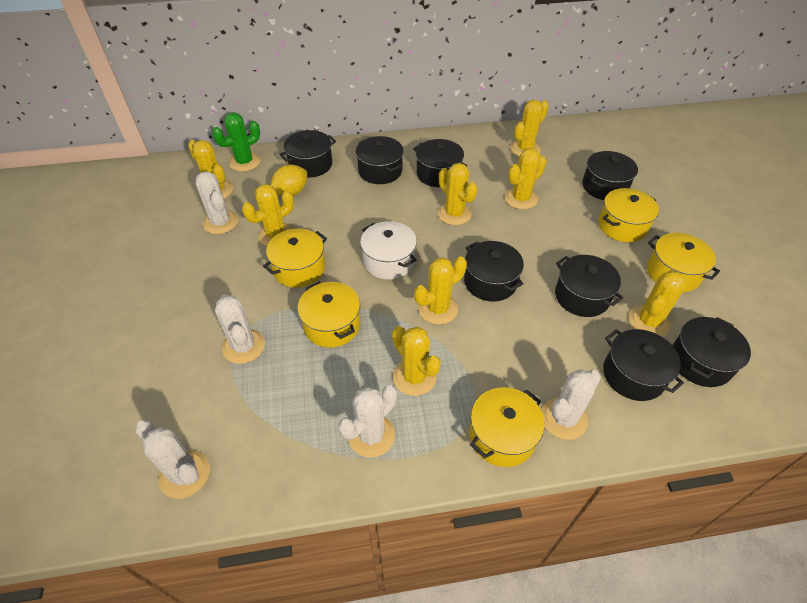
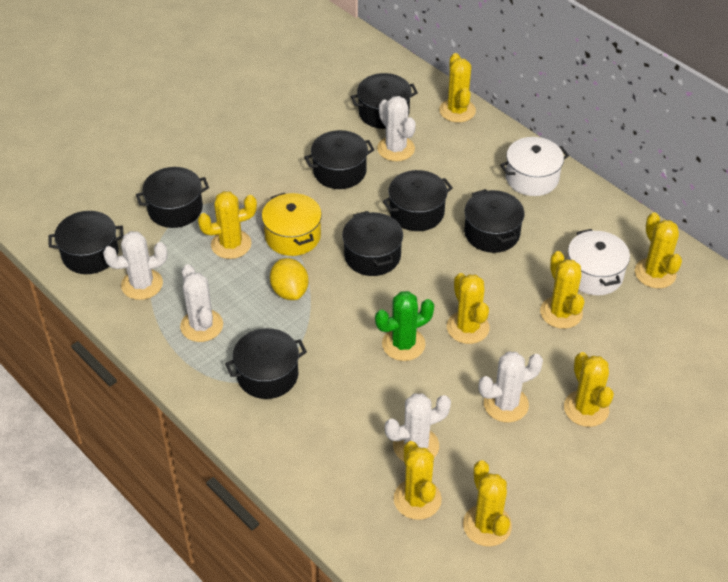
white pot: 1 -> 2
yellow pot: 5 -> 1

